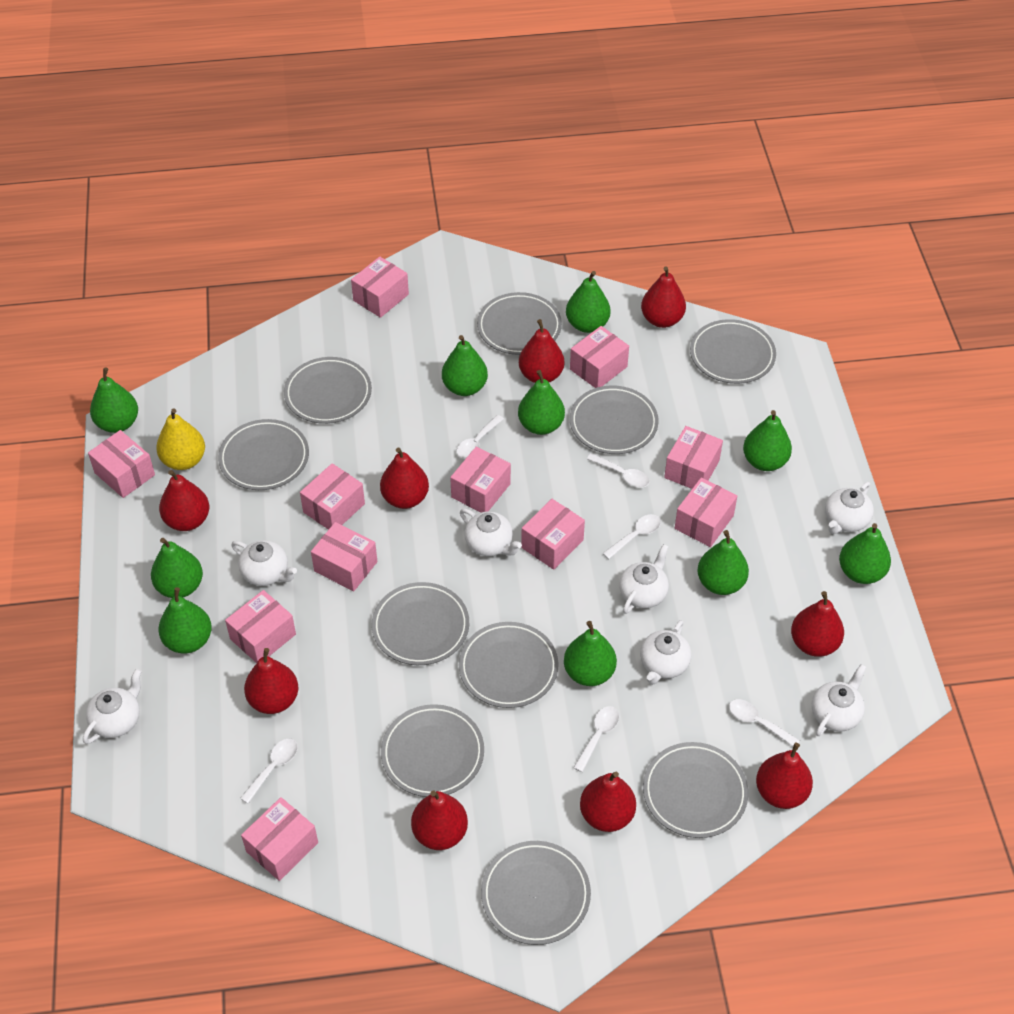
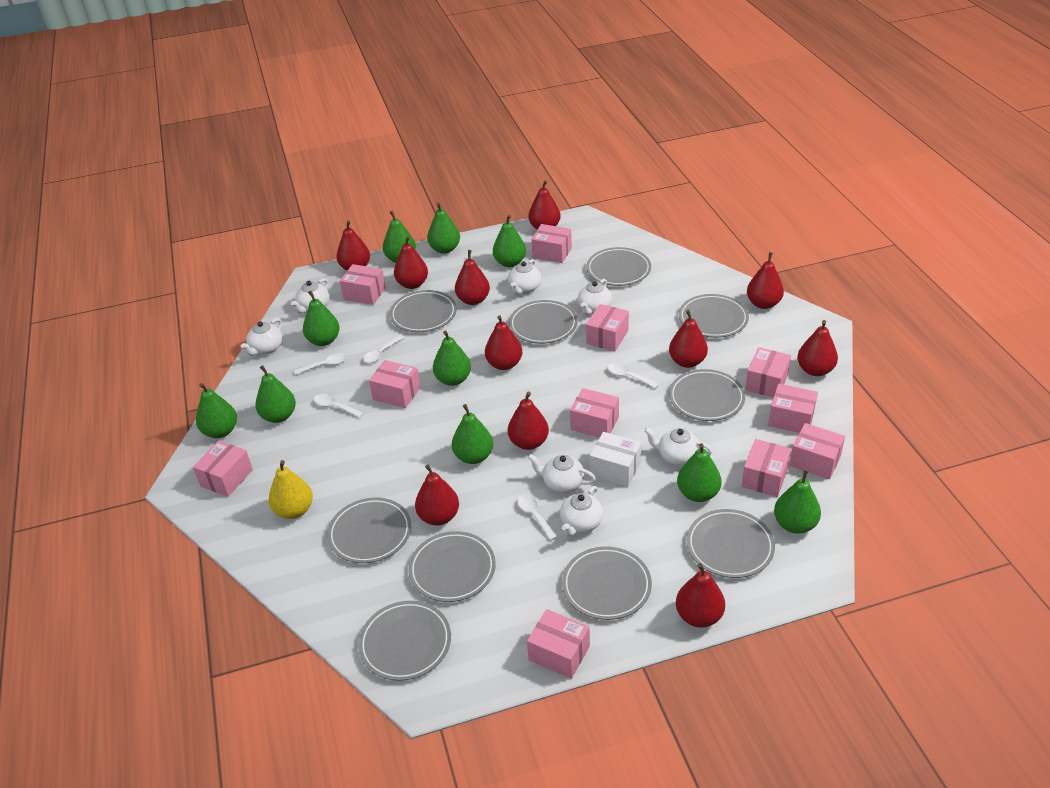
red pear: 9 -> 11
white box: 0 -> 1
white spoon: 6 -> 5

